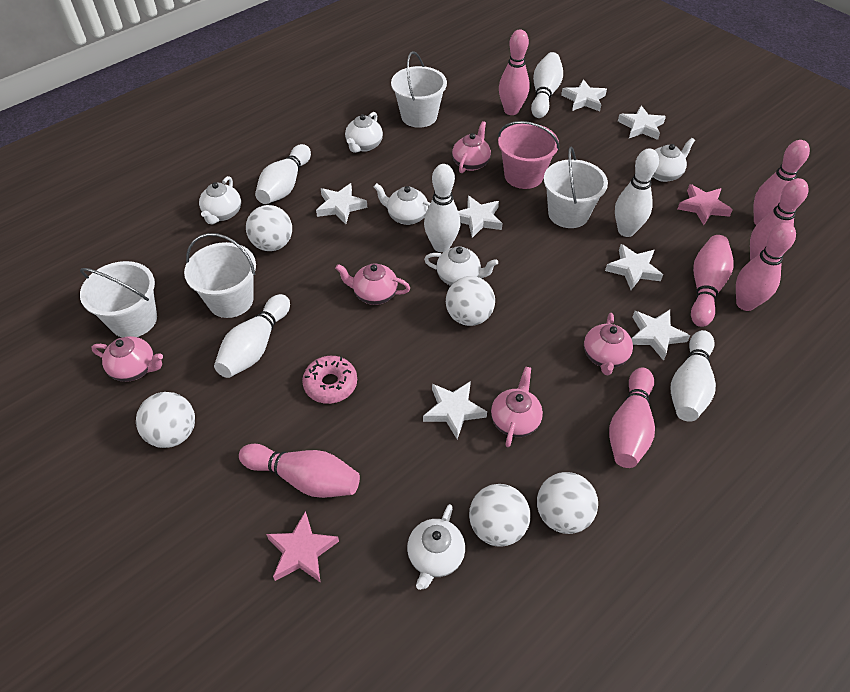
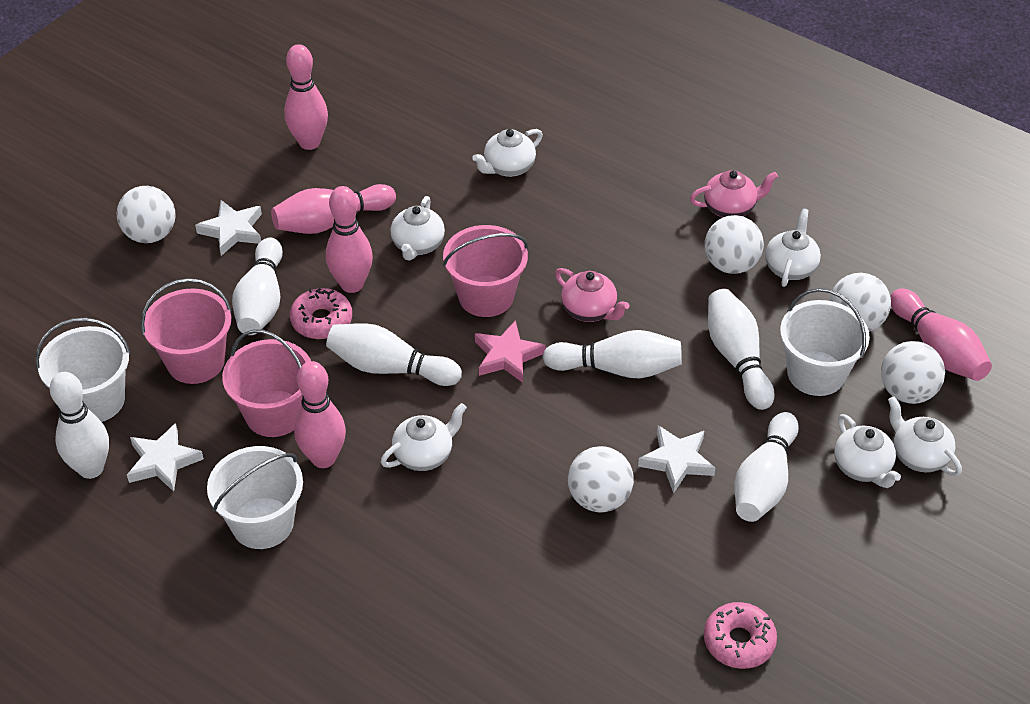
pink bowling pin: 7 -> 5
pink bucket: 1 -> 3
pink donut: 1 -> 2
pink star: 2 -> 1
pink teapot: 5 -> 2
white bucket: 4 -> 3
white star: 7 -> 3

